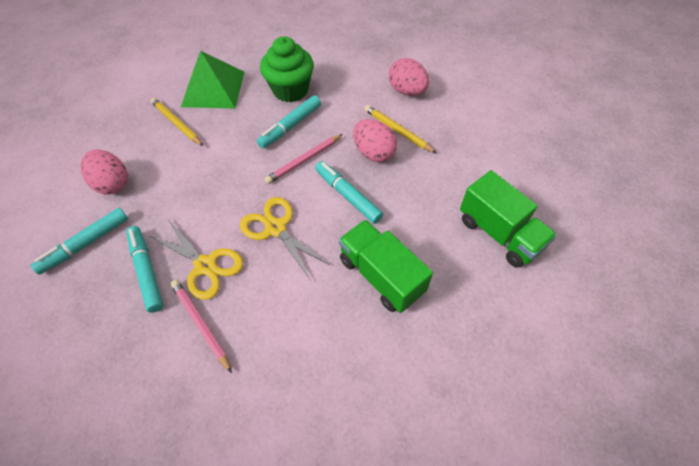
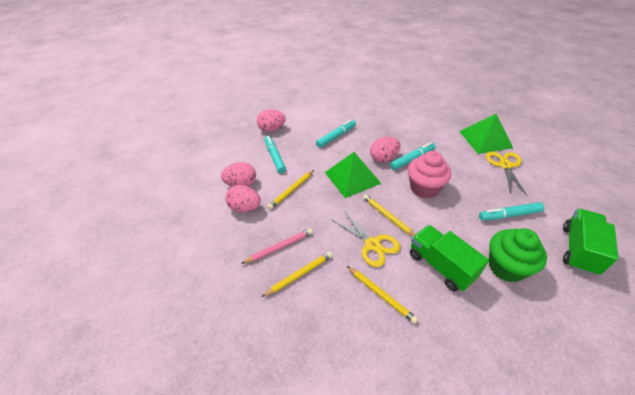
green pyramid: 1 -> 2
pink cupcake: 0 -> 1
pink egg: 3 -> 4
pink pencil: 2 -> 1
yellow pencil: 2 -> 4

